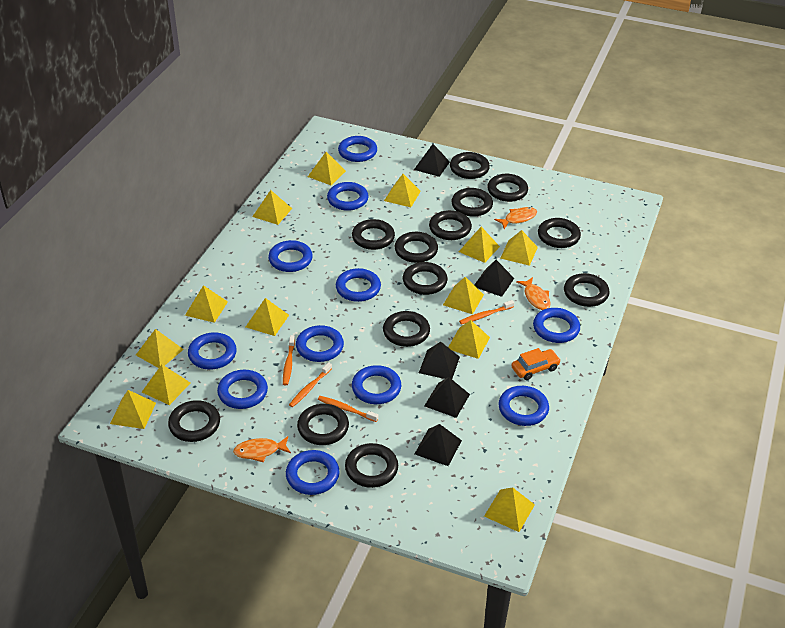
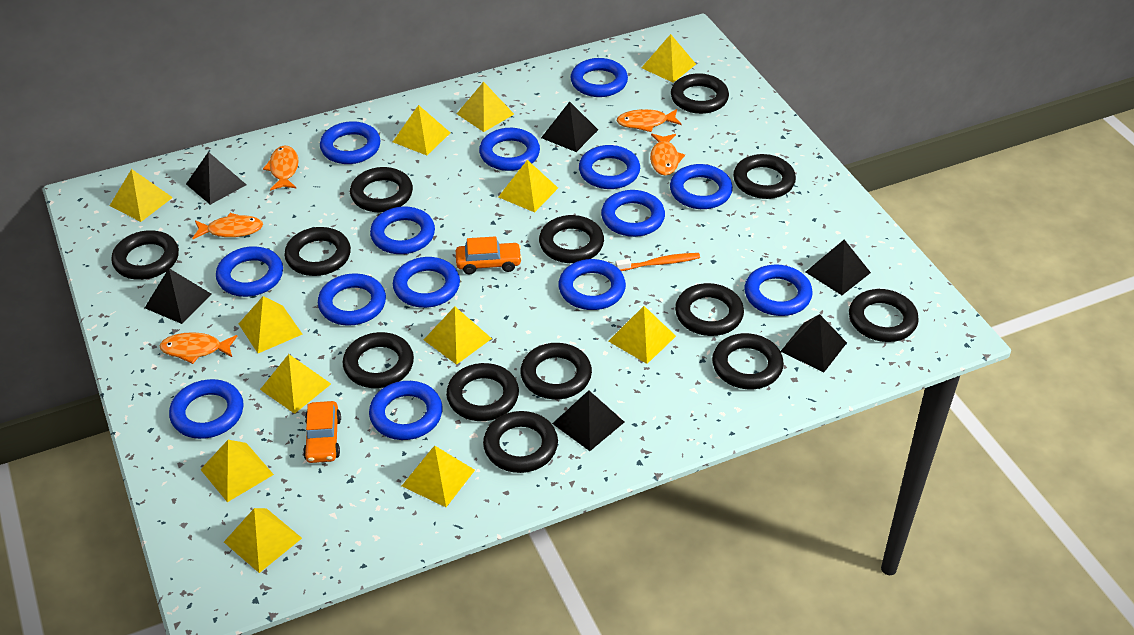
black pyramid: 5 -> 6
blue ring: 11 -> 14
orange car: 1 -> 2
orange fish: 3 -> 5
orange toothbrush: 4 -> 1
yellow pyramid: 13 -> 12

